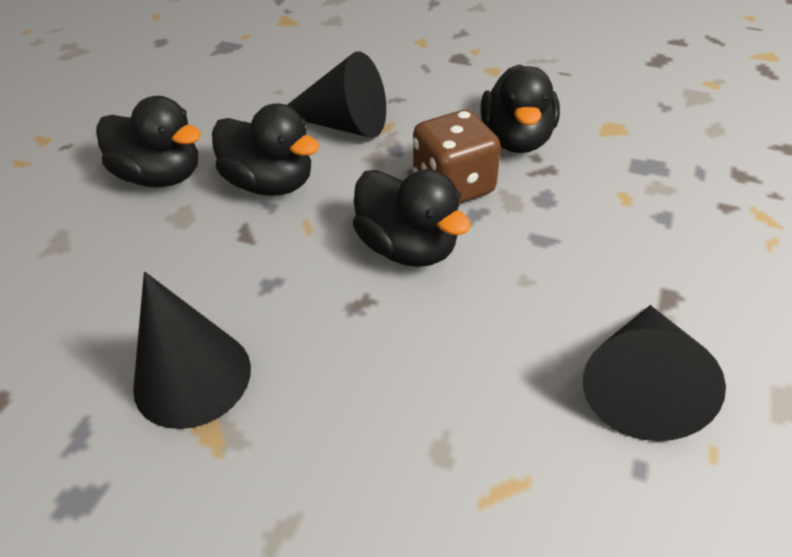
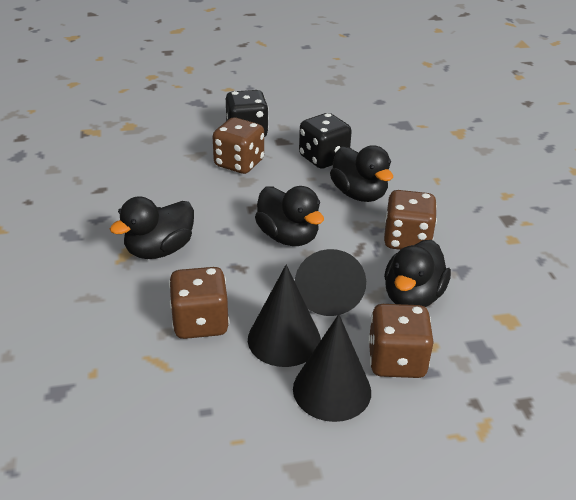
black dice: 0 -> 2
brown dice: 1 -> 4

